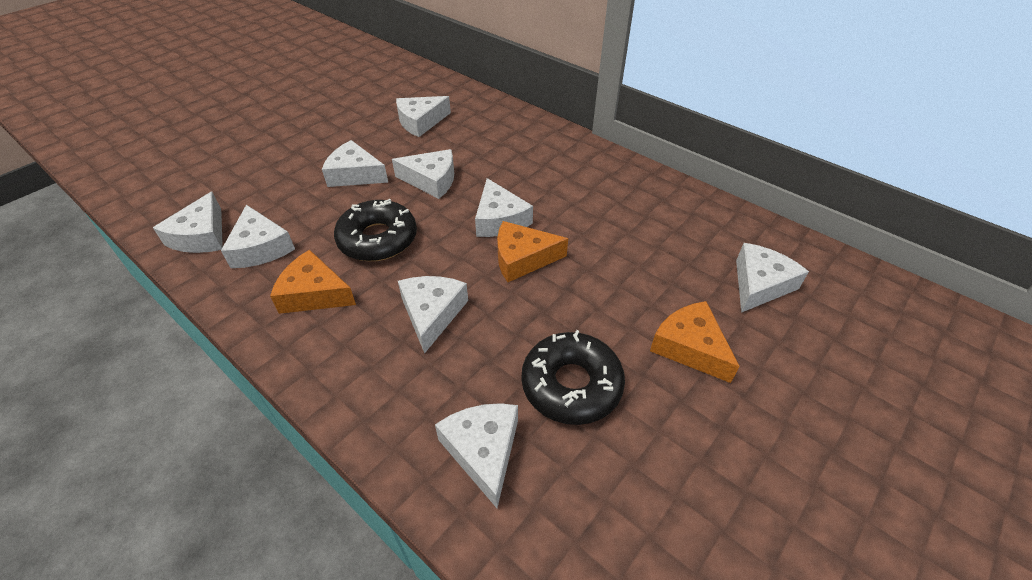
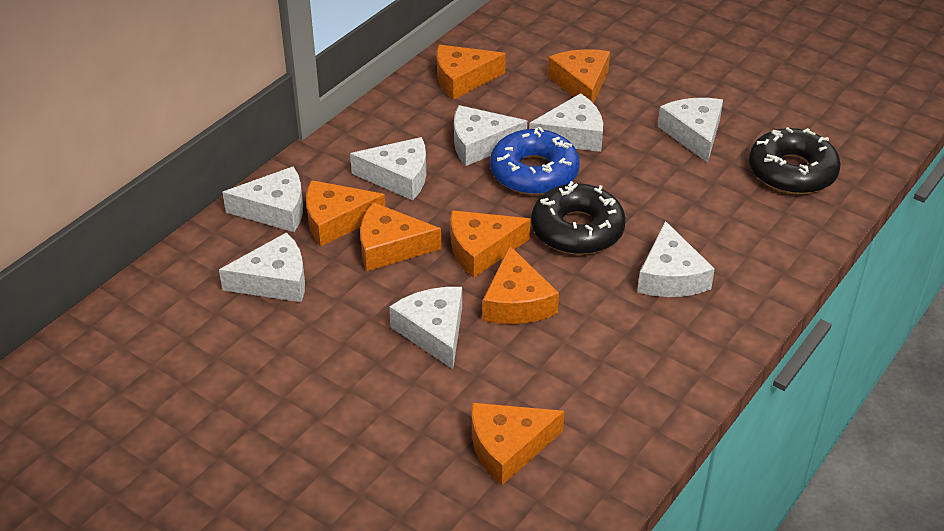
blue donut: 0 -> 1
orange cheese: 3 -> 7
white cheese: 9 -> 8

